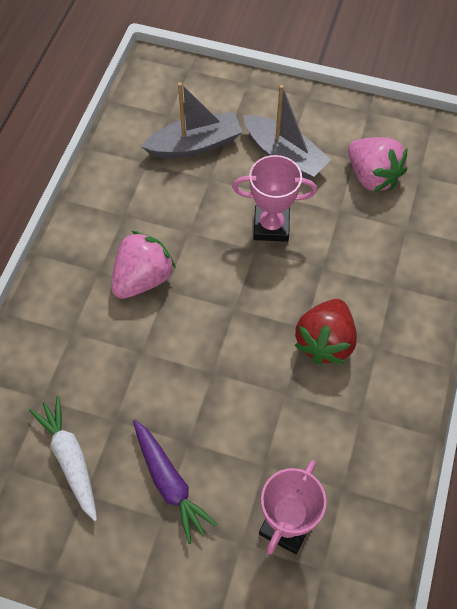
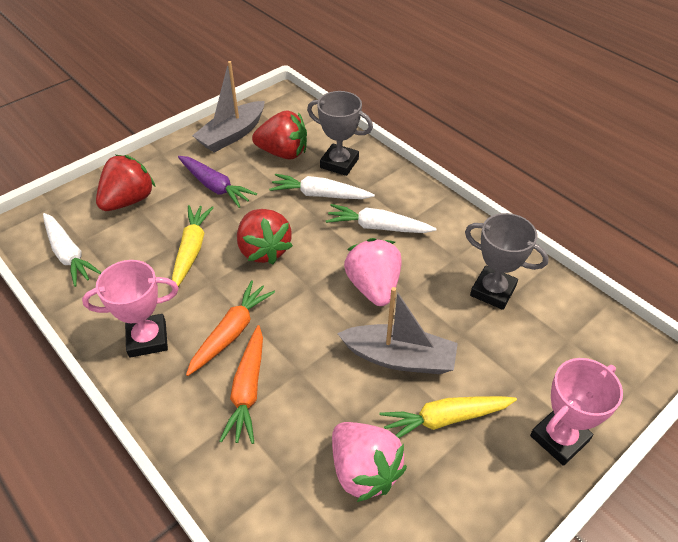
grey trophy: 0 -> 2
orange carrot: 0 -> 2
red strawberry: 1 -> 3
white carrot: 1 -> 3
yellow carrot: 0 -> 2

